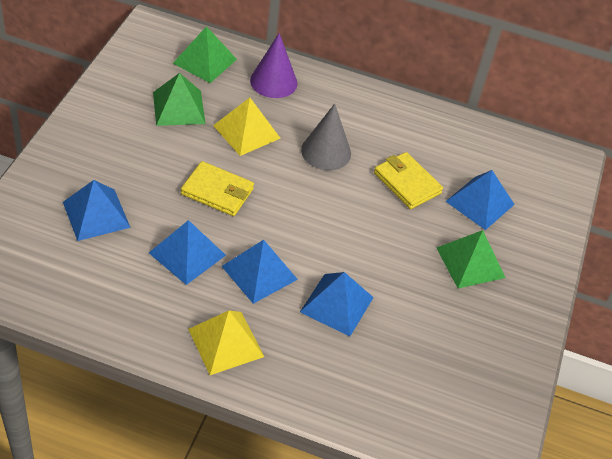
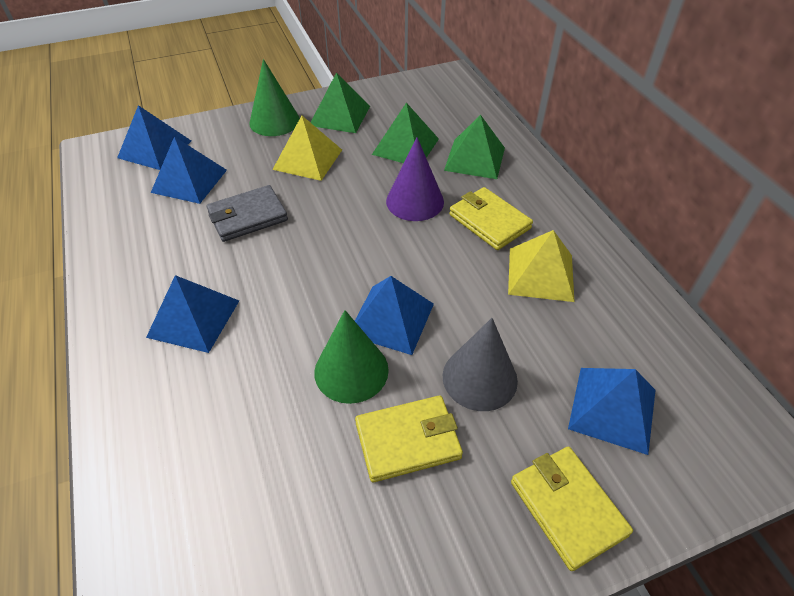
green cone: 0 -> 2
grey wallet: 0 -> 1
yellow wallet: 2 -> 3

